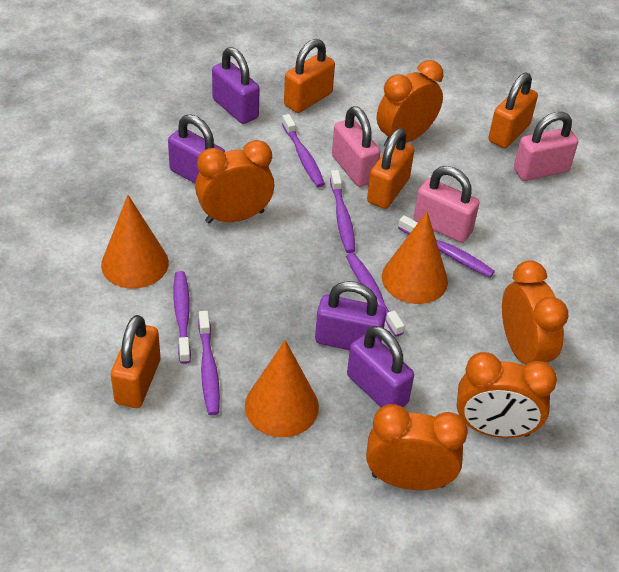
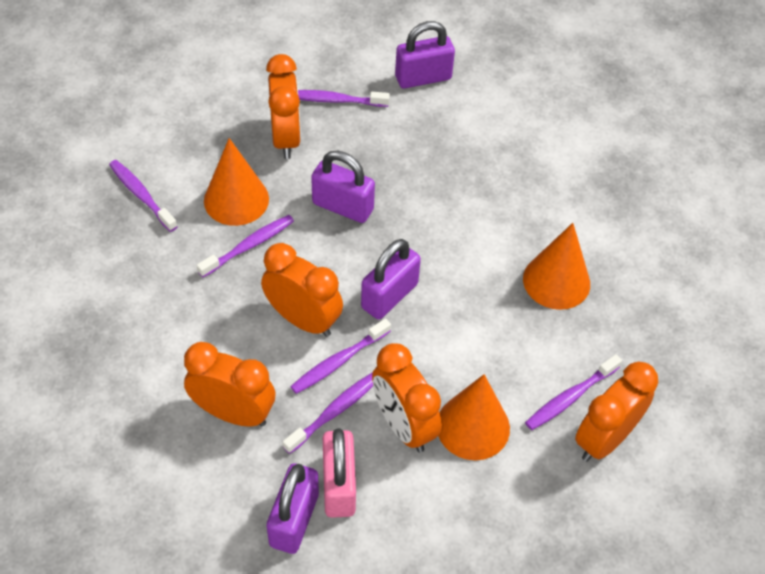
orange padlock: 4 -> 0
pink padlock: 3 -> 1

